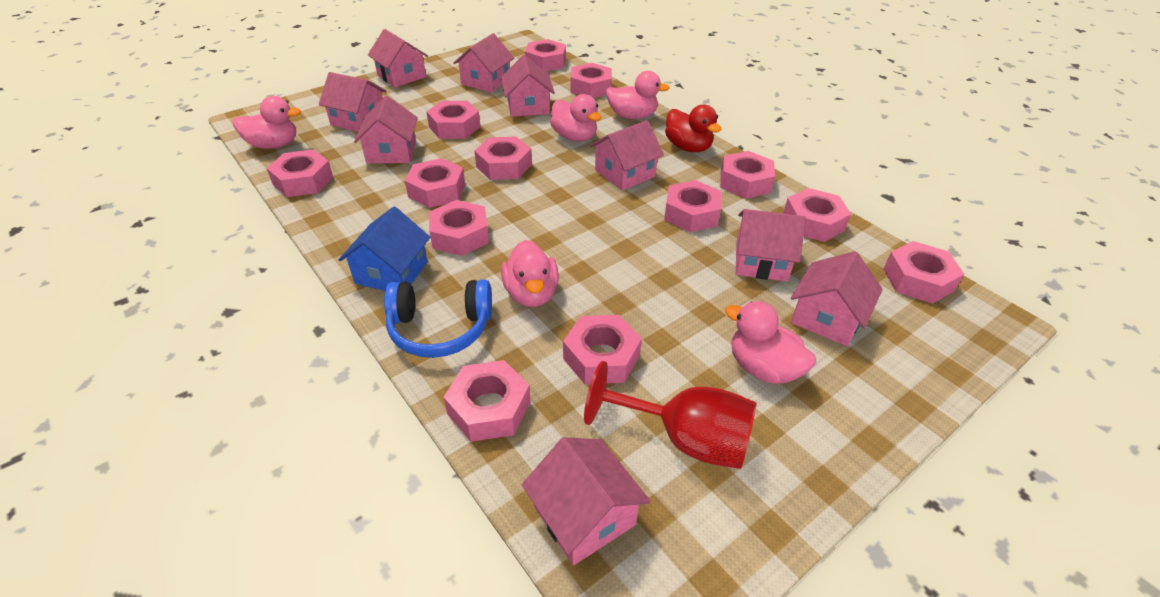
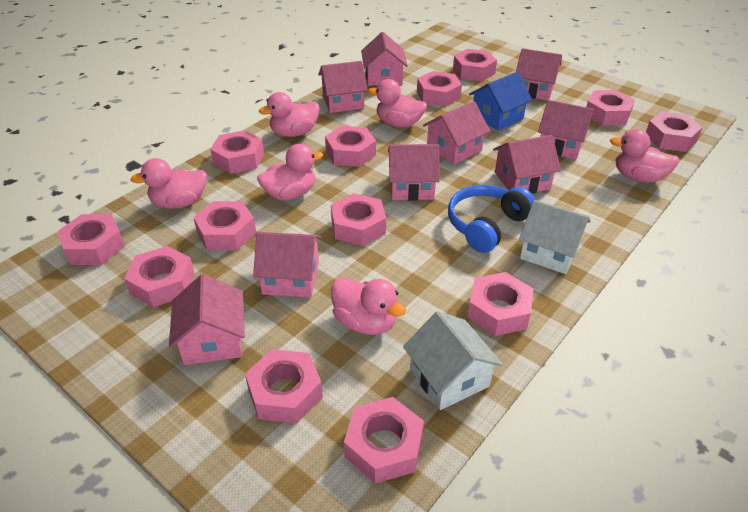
pink duck: 5 -> 6
red duck: 1 -> 0
red goblet: 1 -> 0
white house: 0 -> 2

